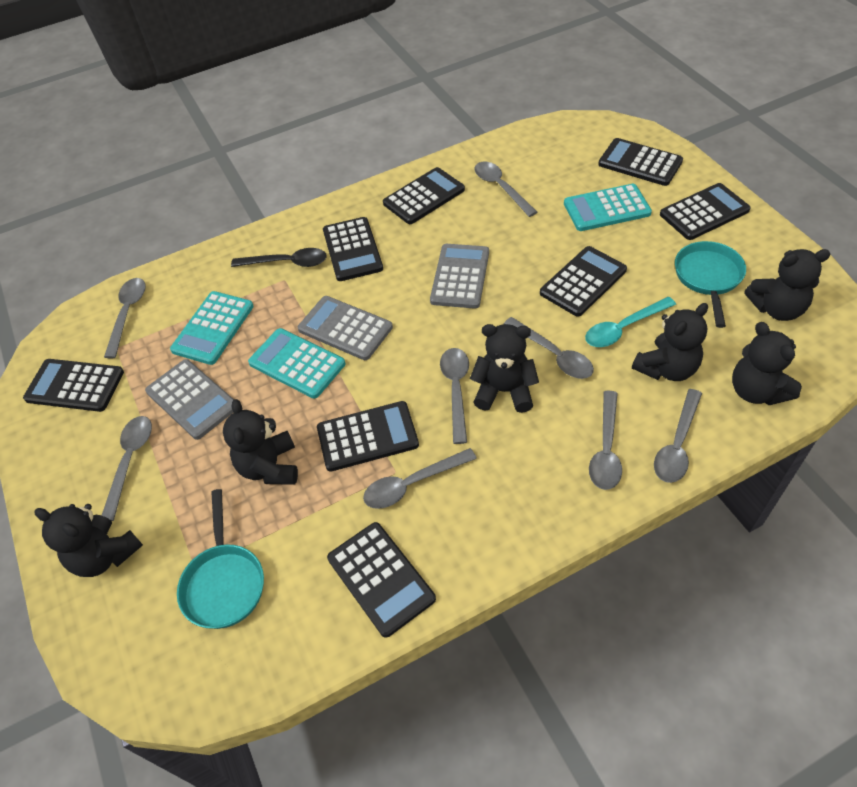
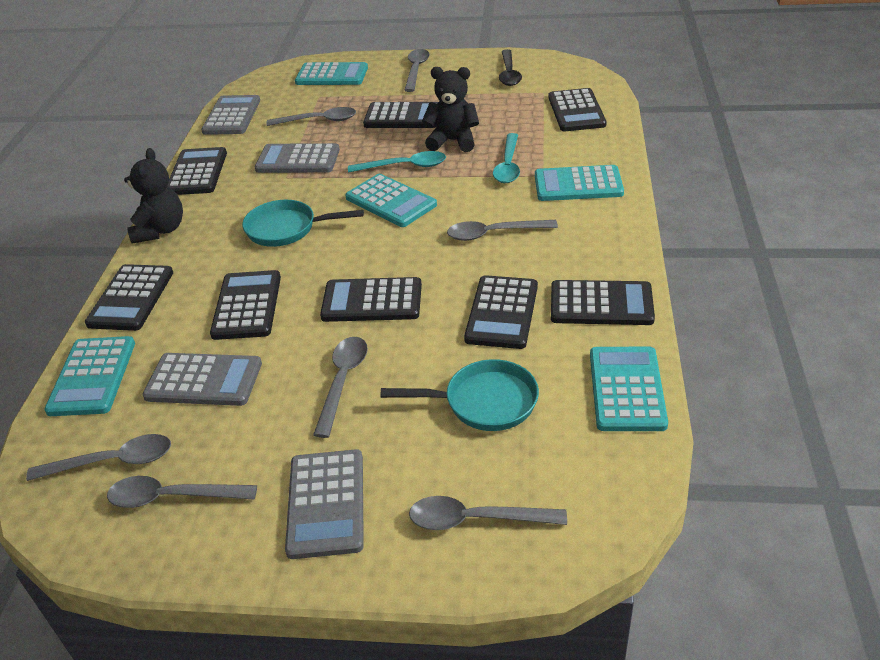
black teddy bear: 6 -> 2
grey calculator: 3 -> 4
grey spoon: 8 -> 7
turquoise calculator: 3 -> 5
turquoise spoon: 1 -> 2

